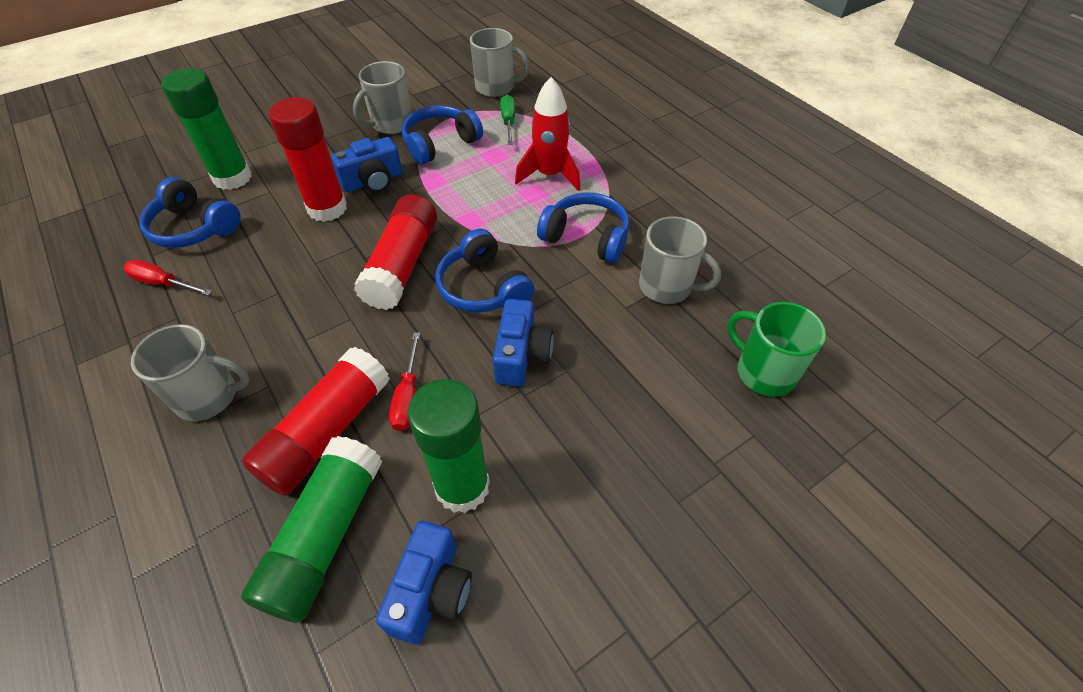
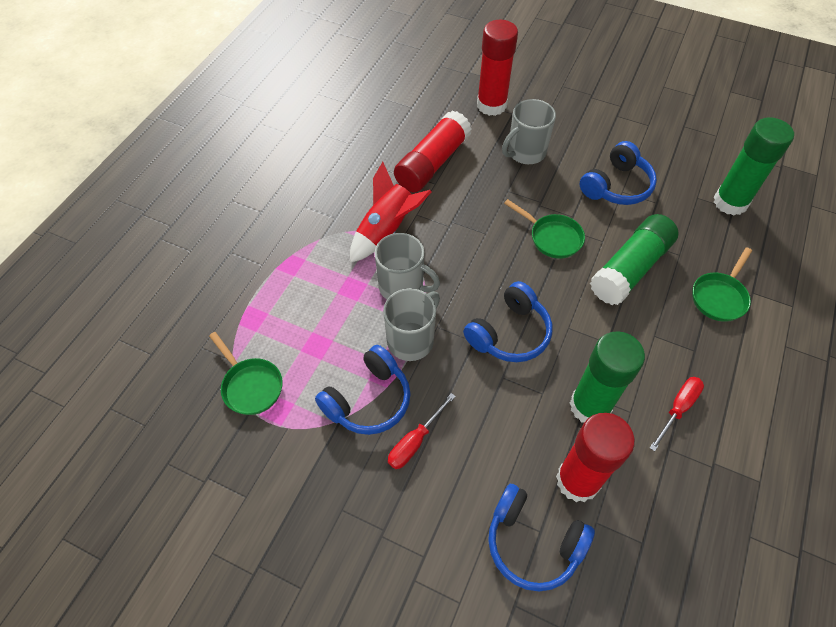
blue camera: 3 -> 0
green mug: 1 -> 0
green pan: 0 -> 3
green screwdriver: 1 -> 0
grey mug: 4 -> 3

